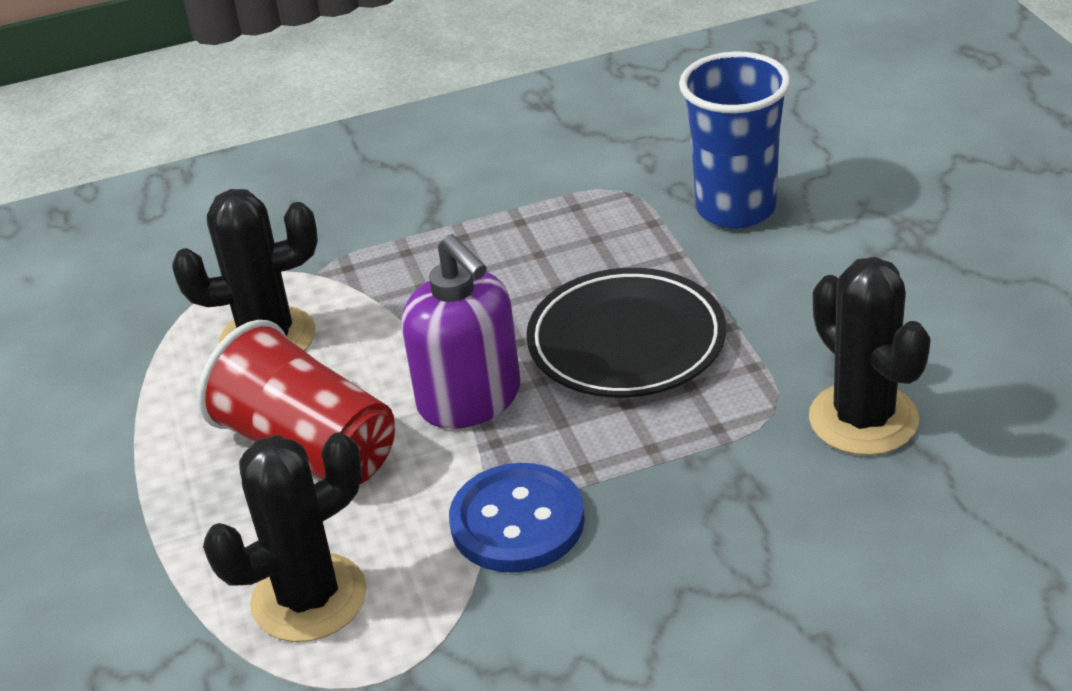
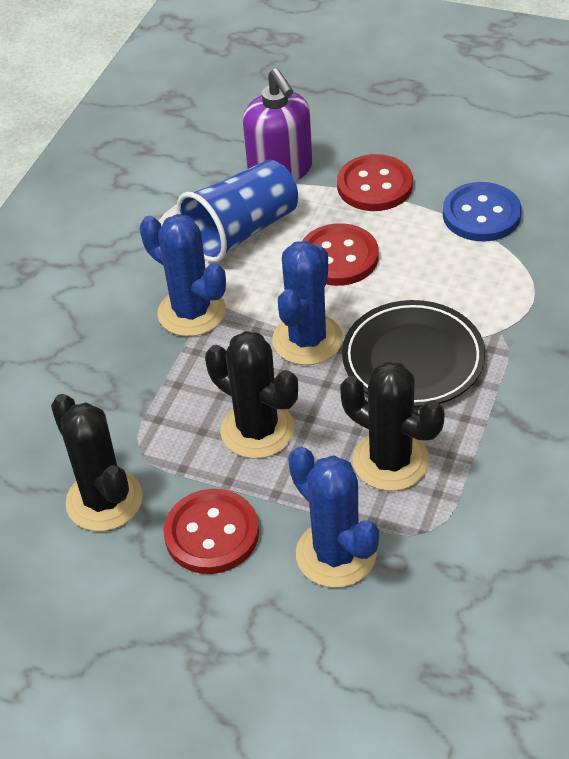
blue cactus: 0 -> 3
red button: 0 -> 3
red cup: 1 -> 0

